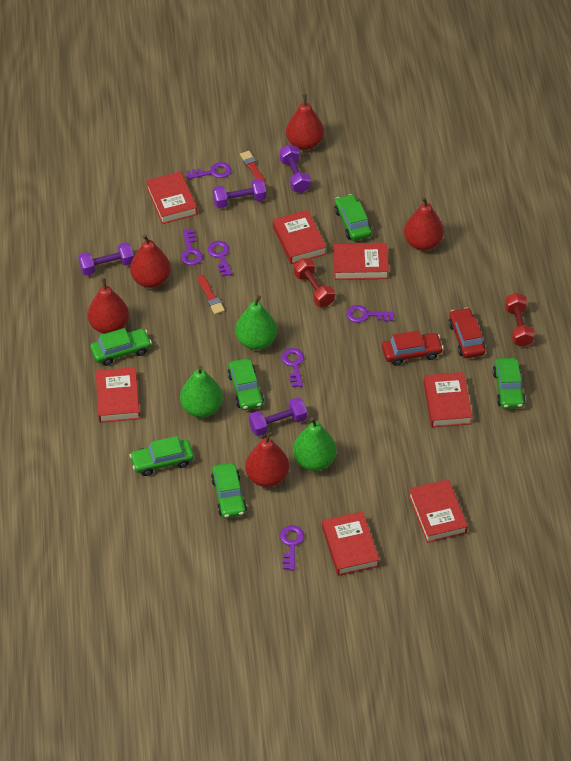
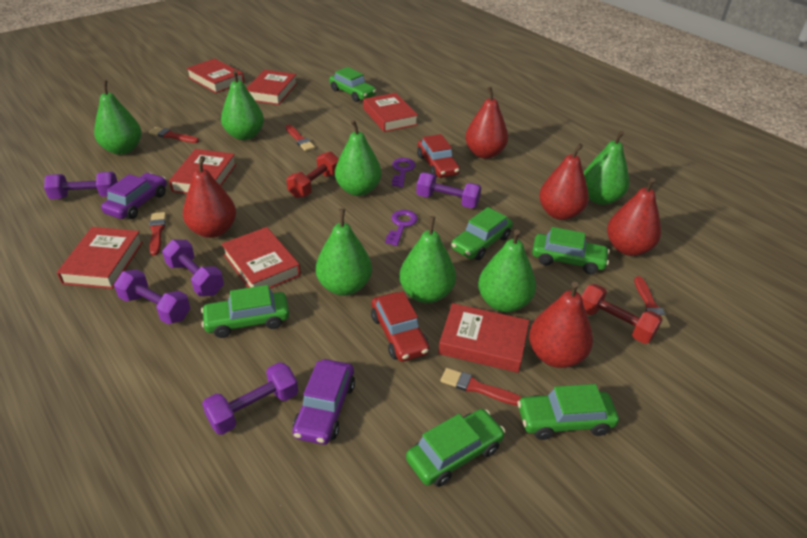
green pear: 3 -> 7
purple car: 0 -> 2
purple dumbbell: 4 -> 5
purple key: 6 -> 2
red brush: 2 -> 5

